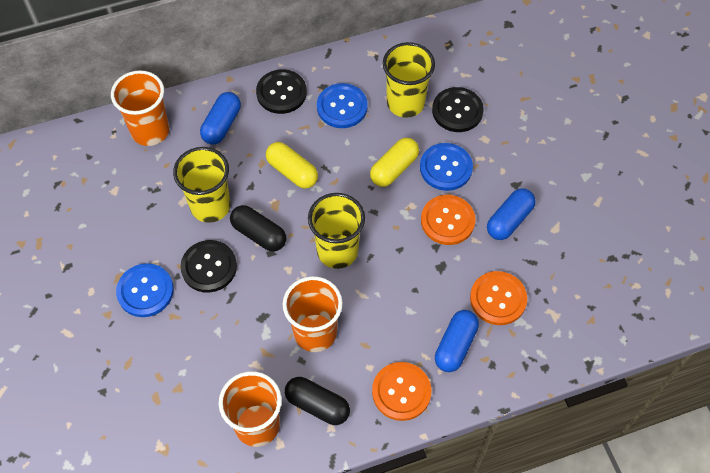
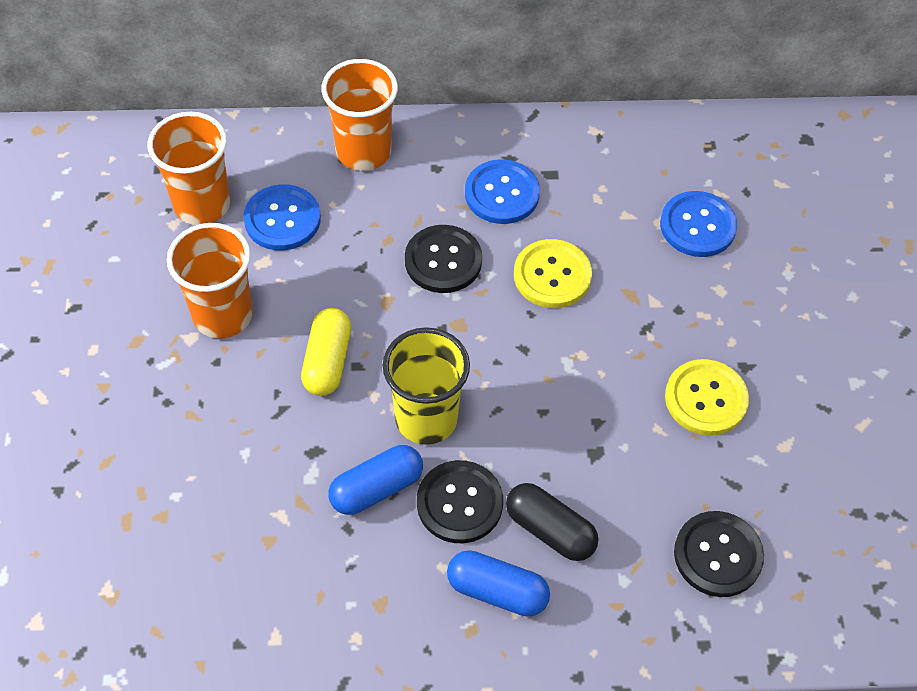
black capsule: 2 -> 1
blue capsule: 3 -> 2
orange button: 3 -> 0
yellow button: 0 -> 2
yellow capsule: 2 -> 1
yellow cup: 3 -> 1

